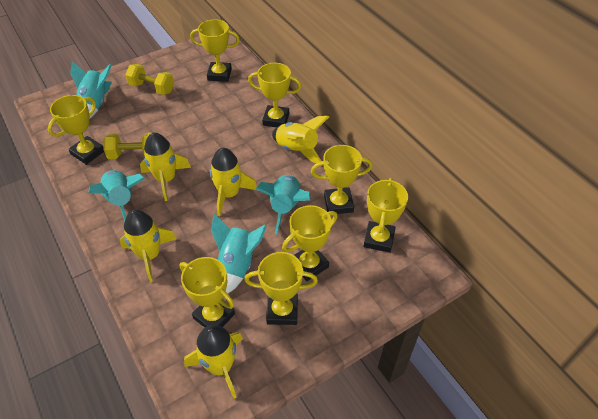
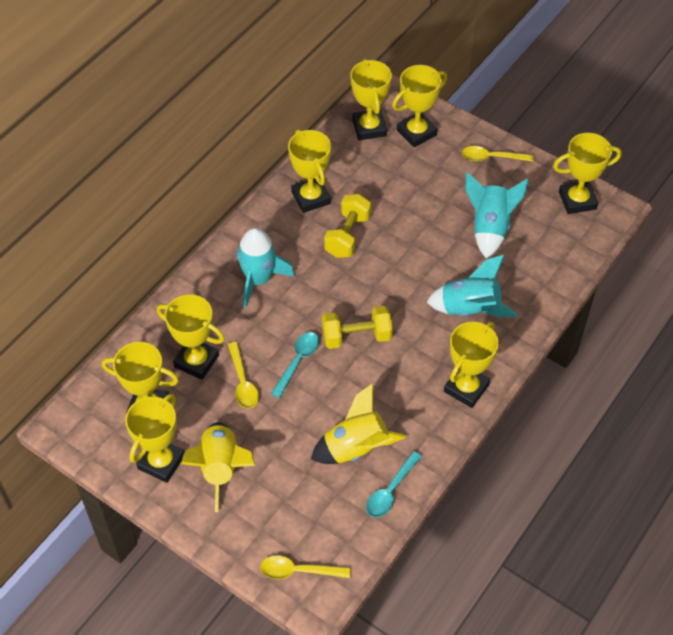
turquoise rocket: 4 -> 3
turquoise spoon: 0 -> 2
yellow rocket: 5 -> 2
yellow spoon: 0 -> 3

